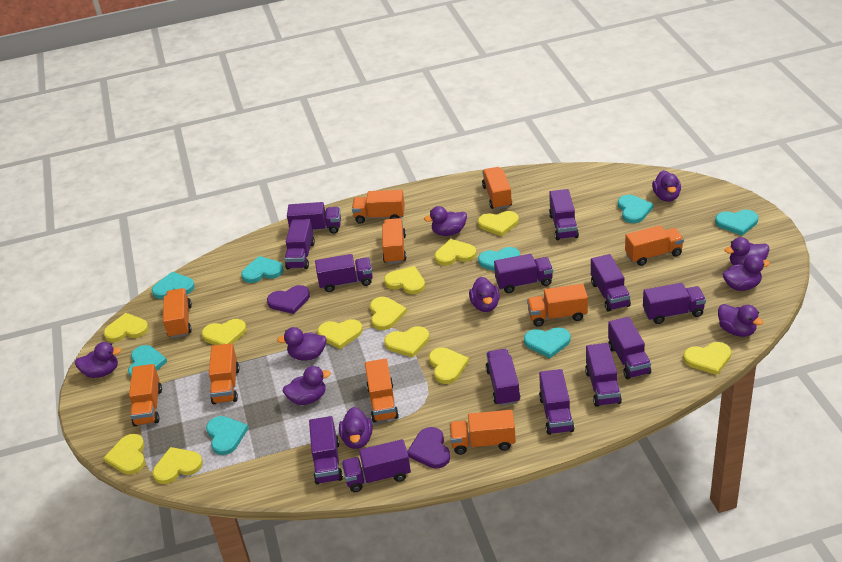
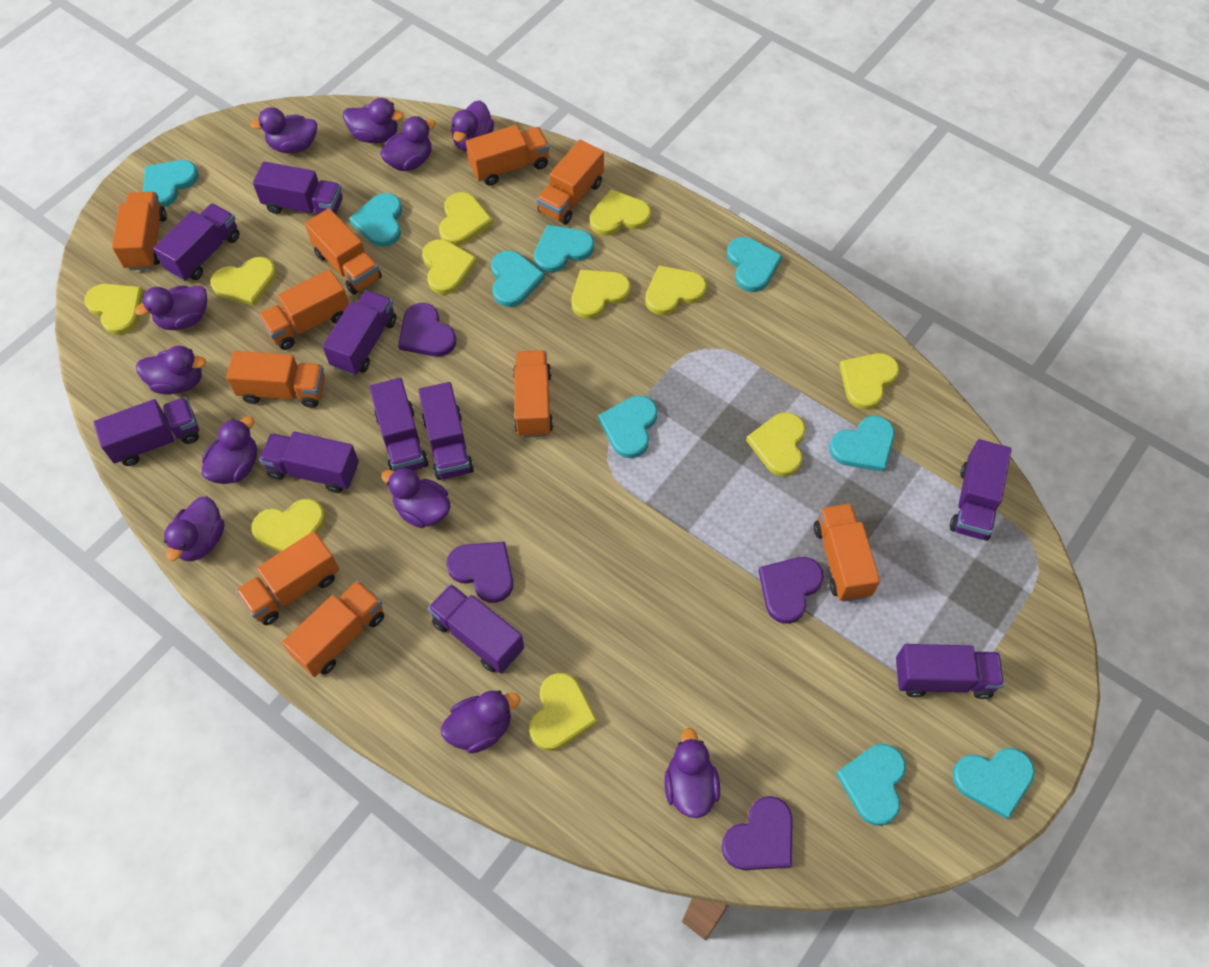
purple duck: 10 -> 11
purple heart: 2 -> 4
purple truck: 13 -> 10
turquoise heart: 8 -> 9
yellow heart: 12 -> 11

